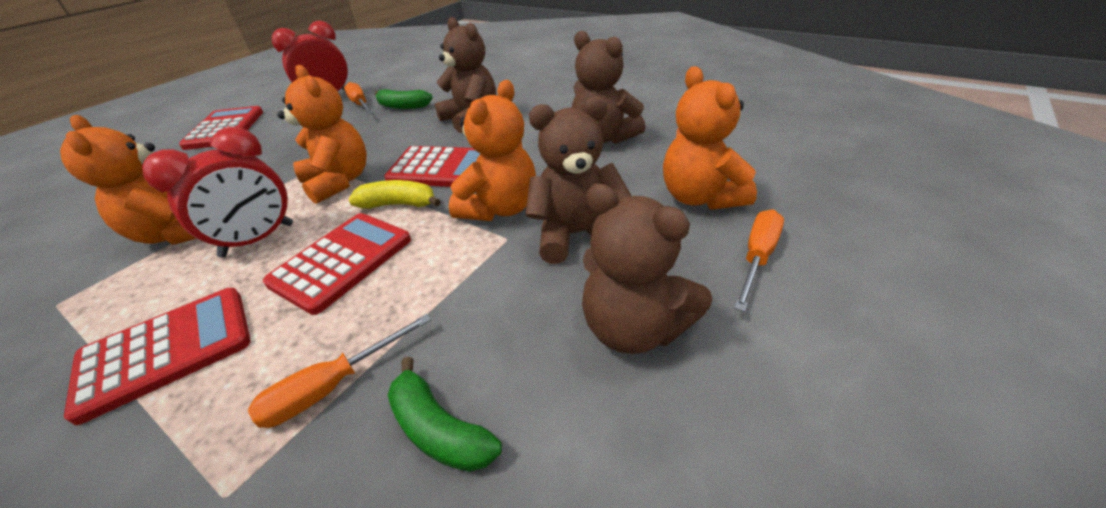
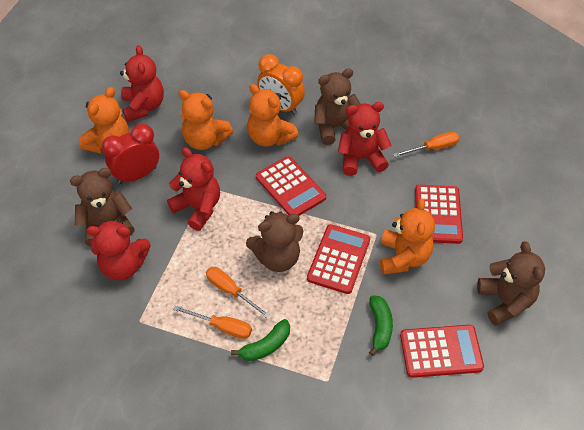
orange clock: 0 -> 1
red clock: 2 -> 1
red teddy bear: 0 -> 4
yellow banana: 1 -> 0

